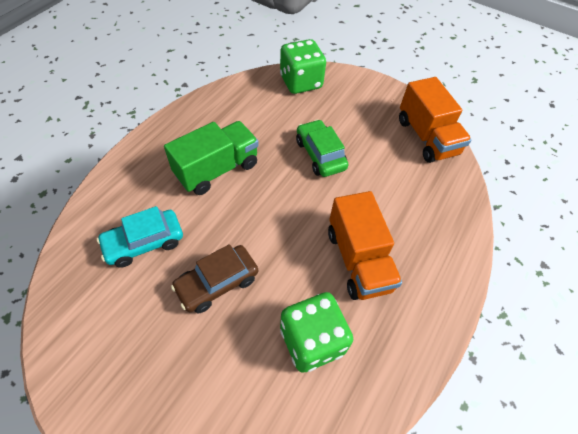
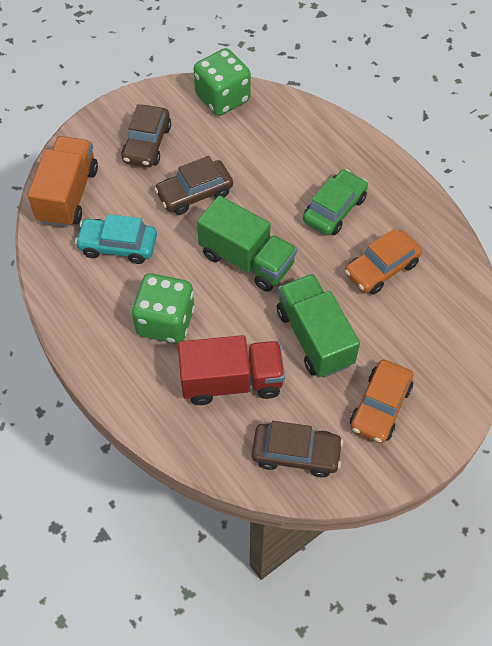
brown car: 1 -> 3
green truck: 1 -> 2
orange car: 0 -> 2
orange truck: 2 -> 1
red truck: 0 -> 1

